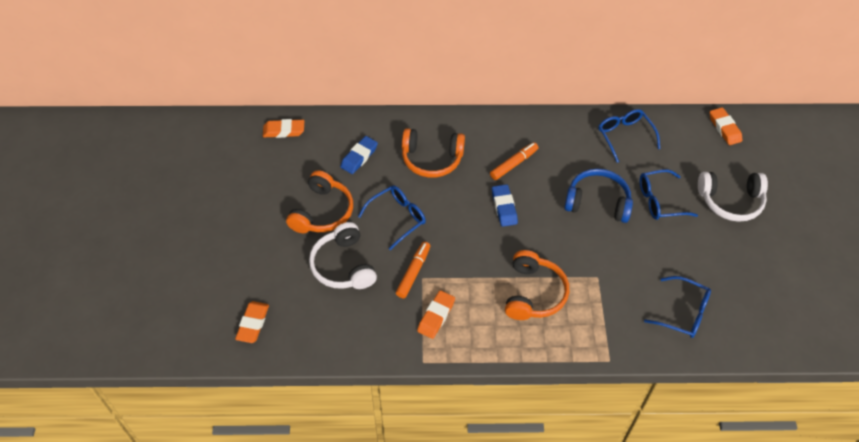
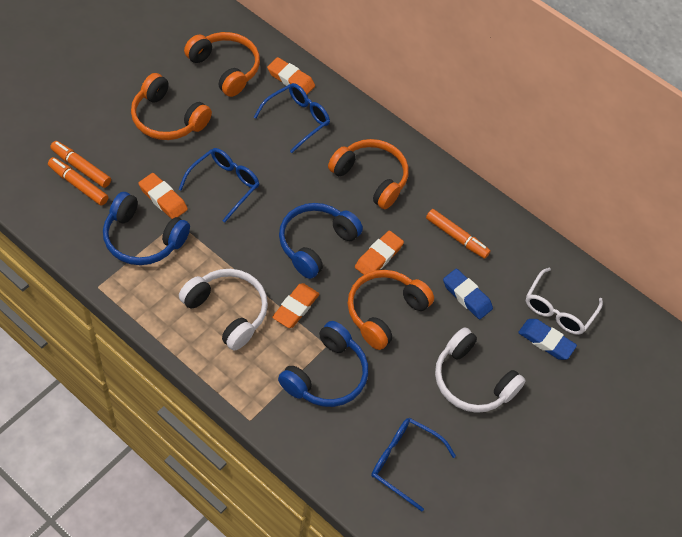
blue glasses: 4 -> 3
blue headphones: 1 -> 3
orange headphones: 3 -> 4
orange marker: 2 -> 3
white glasses: 0 -> 1

